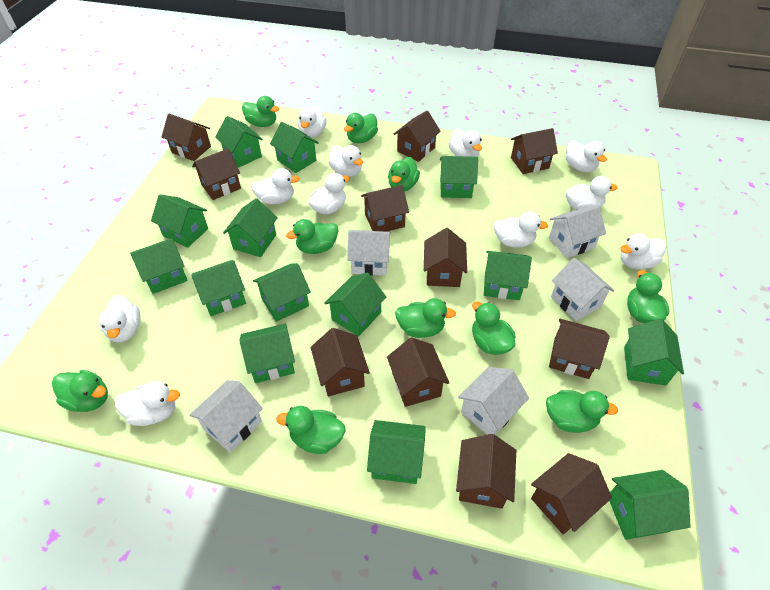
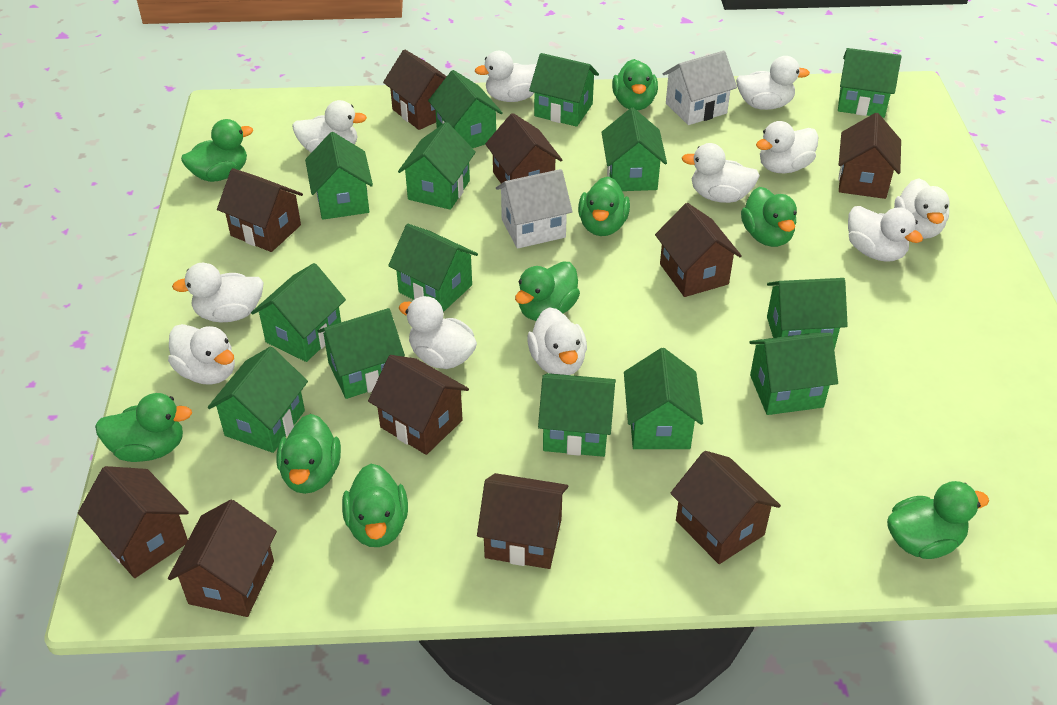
brown house: 11 -> 10
green duck: 10 -> 9
white house: 5 -> 2

